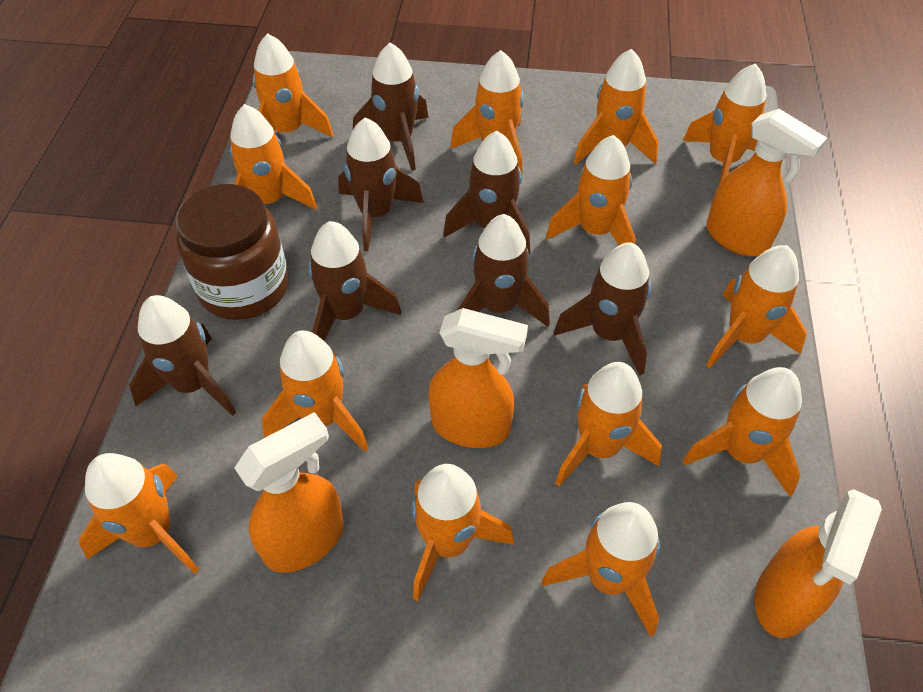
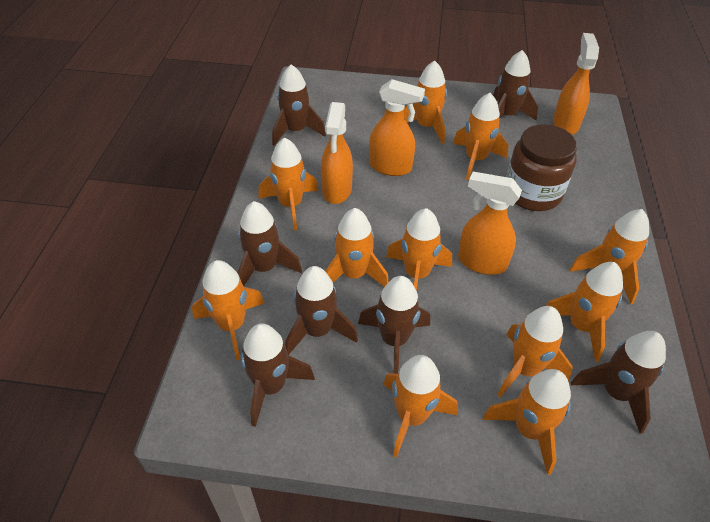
orange rocket: 13 -> 11

